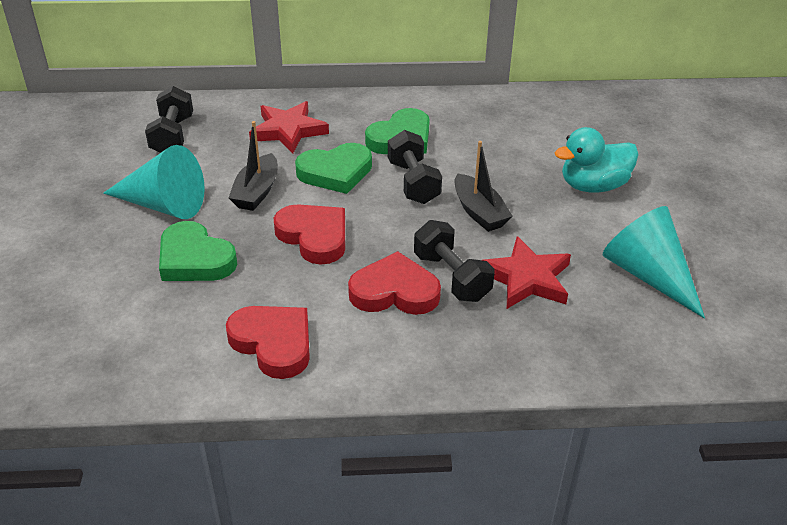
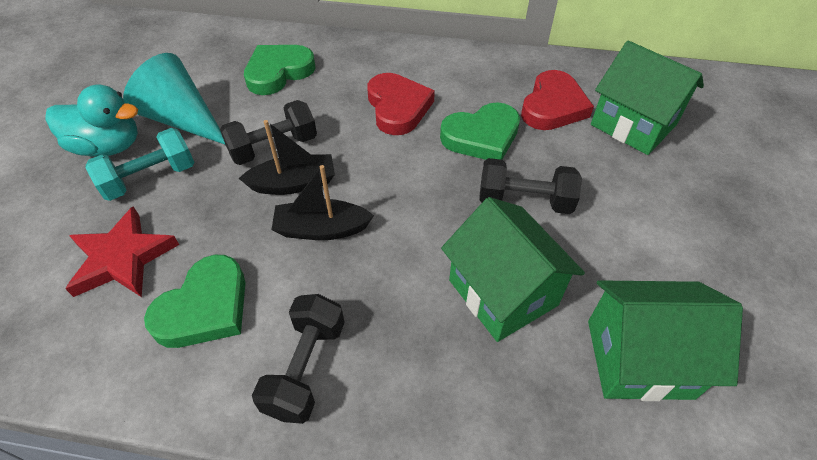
green house: 0 -> 3
red heart: 3 -> 2
red star: 2 -> 1
turquoise cone: 2 -> 1
turquoise dumbbell: 0 -> 1

